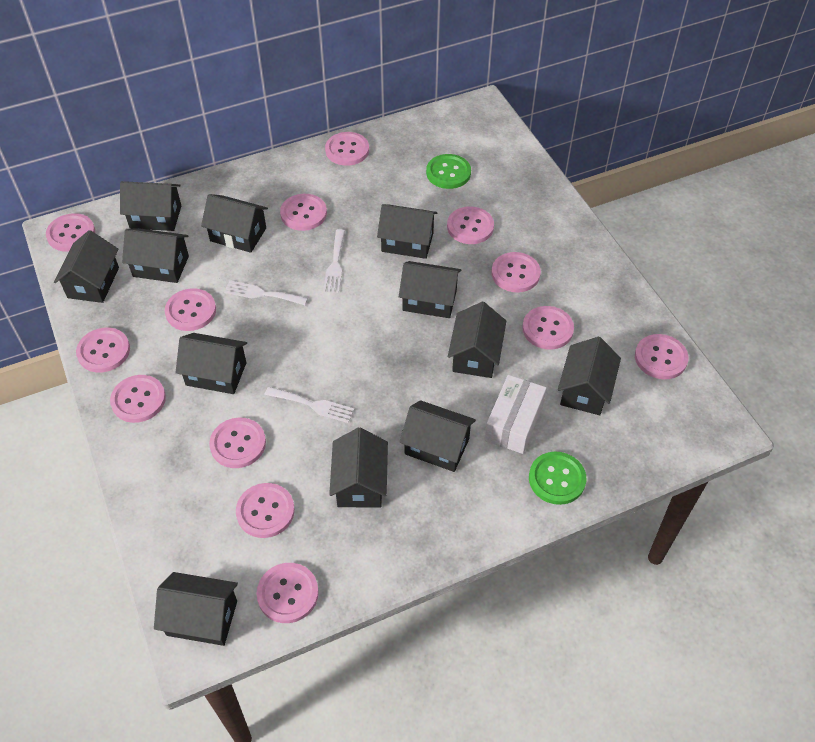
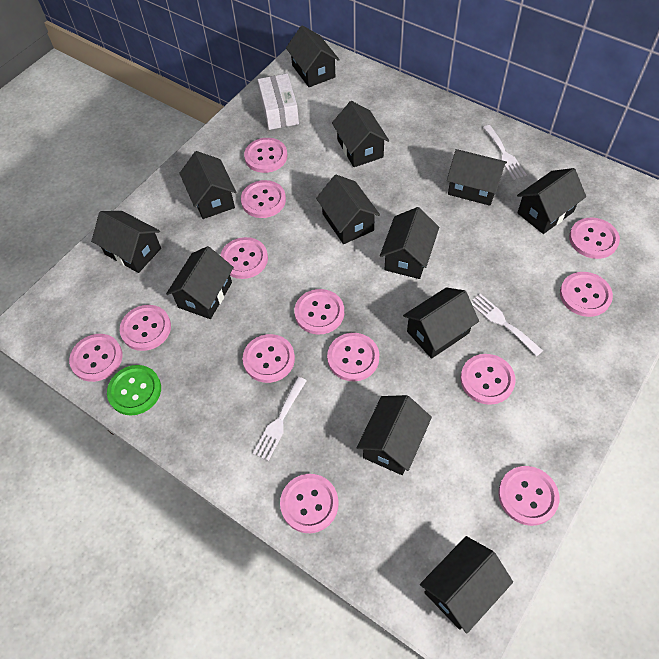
green button: 2 -> 1

